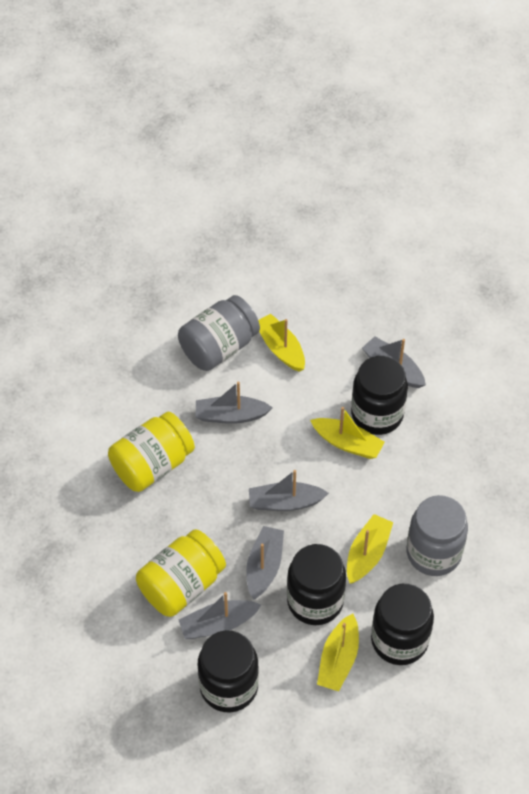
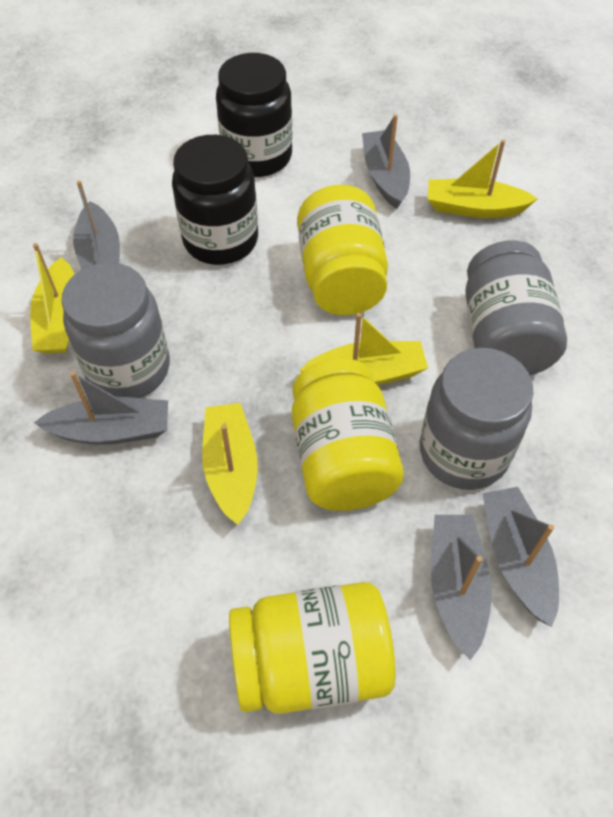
black jar: 4 -> 2
grey jar: 2 -> 3
yellow jar: 2 -> 3

